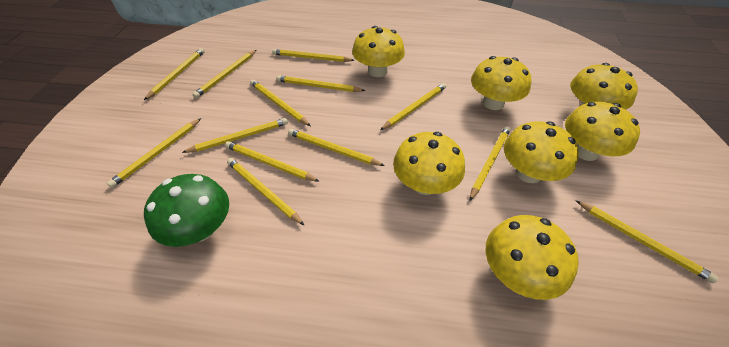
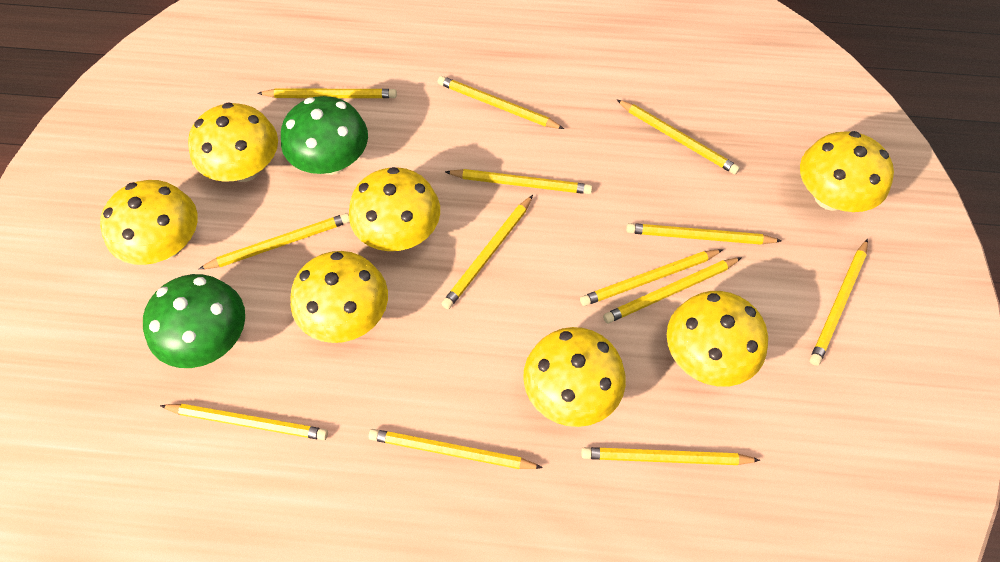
green mushroom: 1 -> 2

